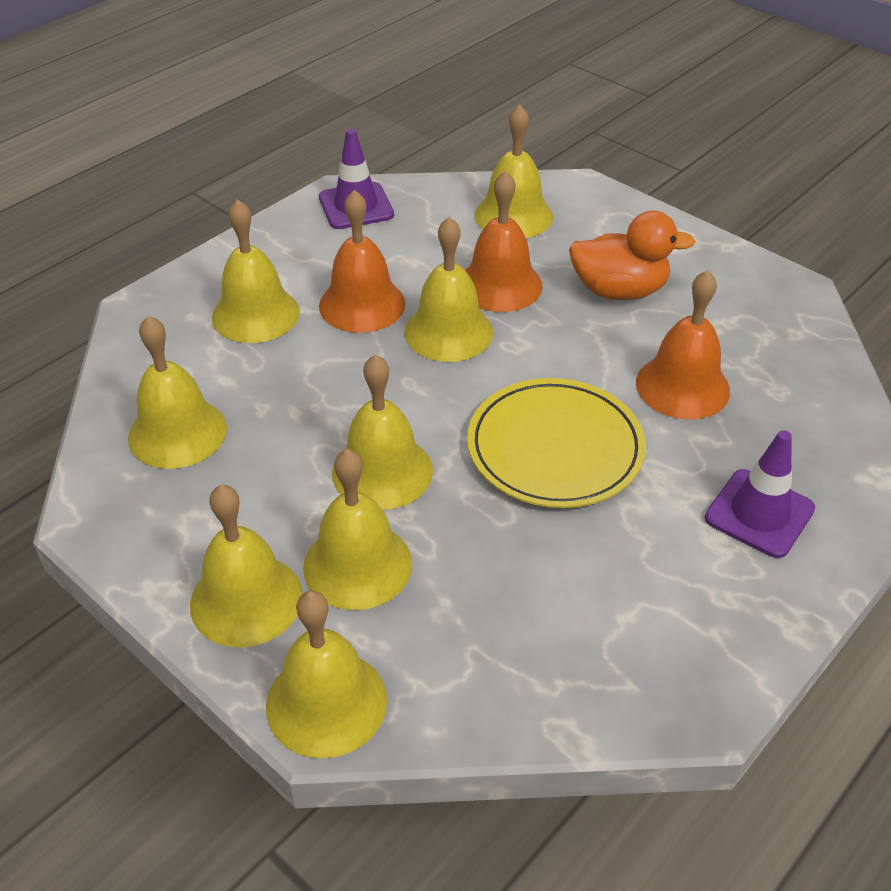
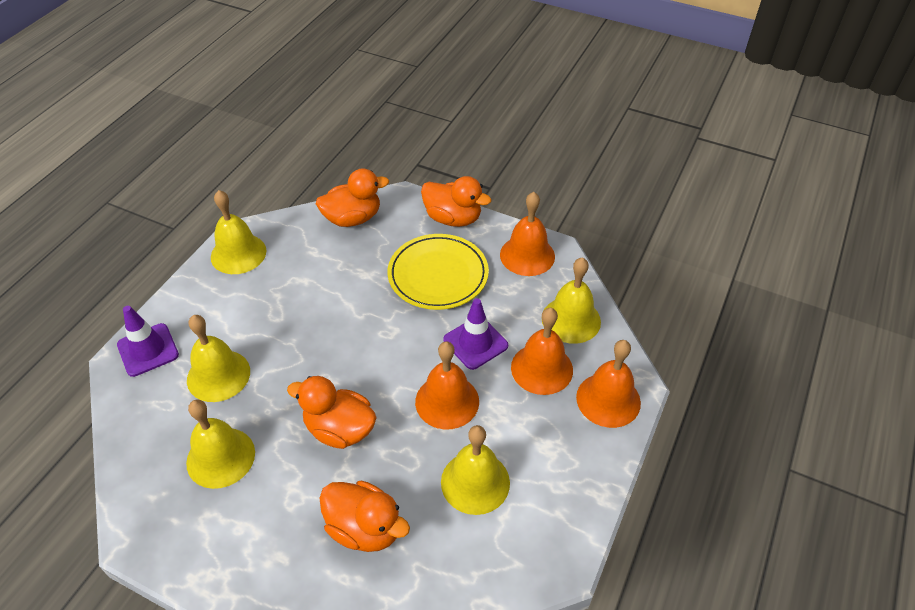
orange bell: 3 -> 4
orange duck: 1 -> 4
yellow bell: 8 -> 5

